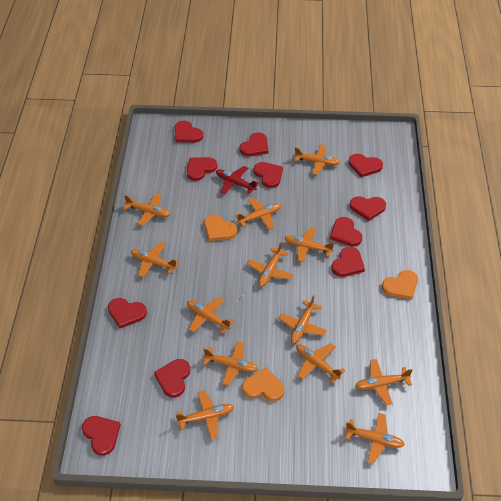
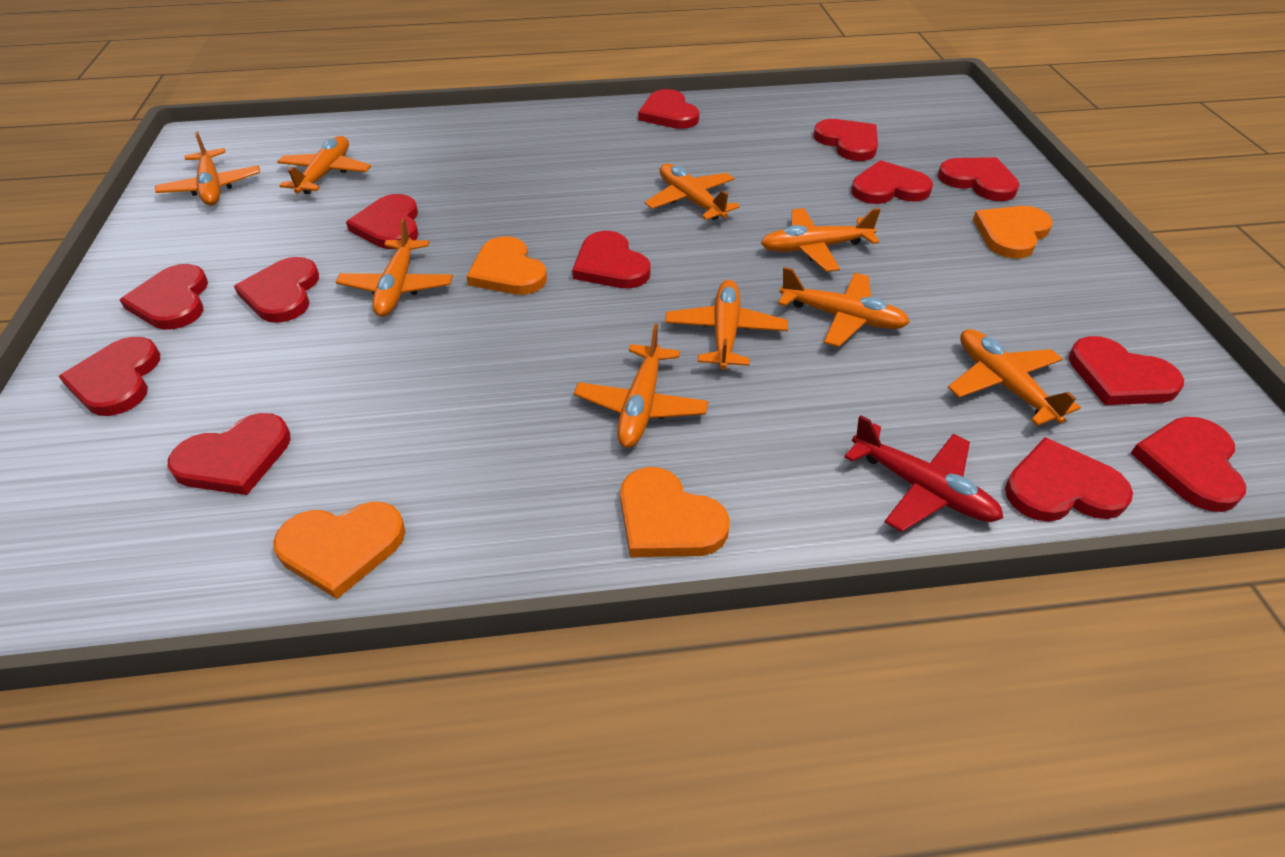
orange heart: 3 -> 4
orange plane: 13 -> 9
red heart: 11 -> 13

